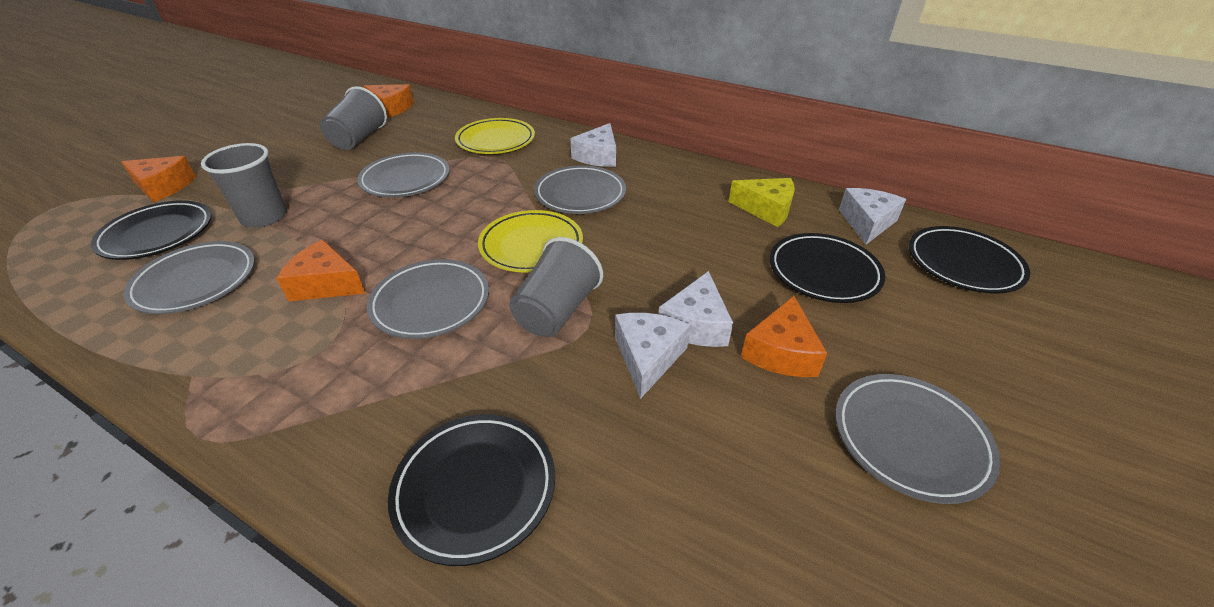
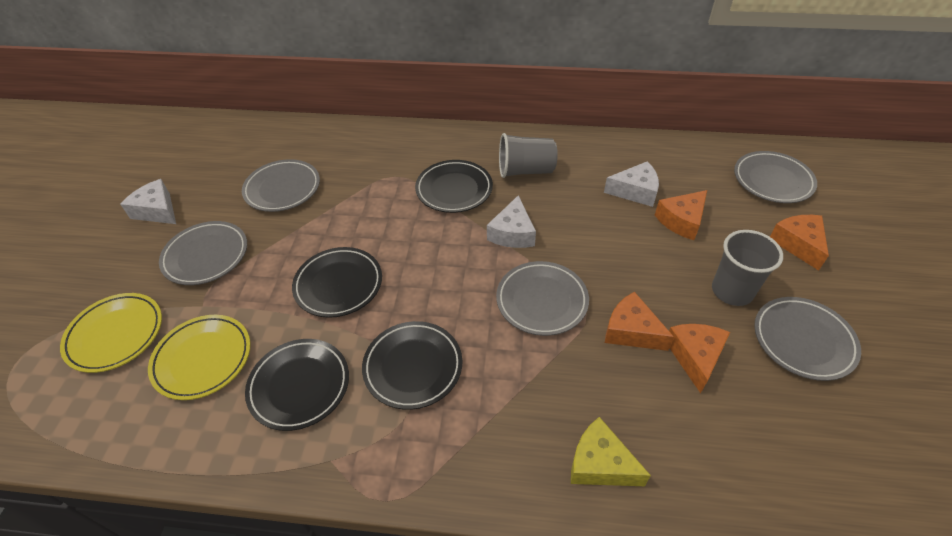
grey cup: 3 -> 2
white cheese: 4 -> 3

